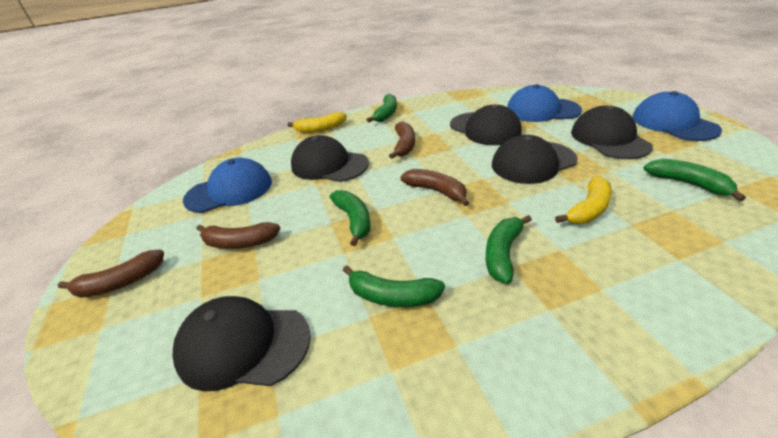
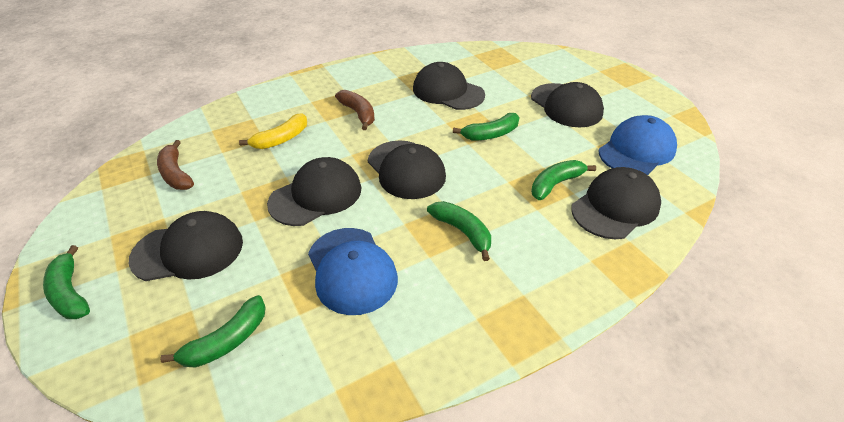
black cap: 5 -> 6
blue cap: 3 -> 2
brown banana: 4 -> 2
yellow banana: 2 -> 1

